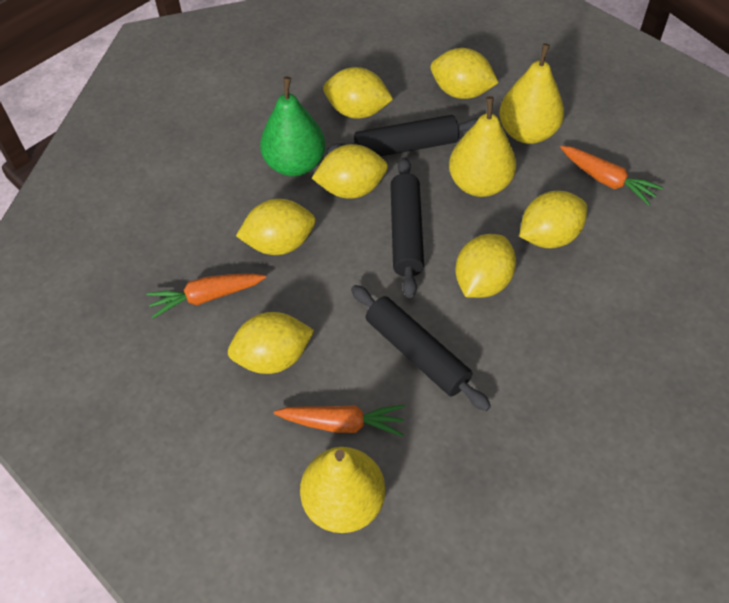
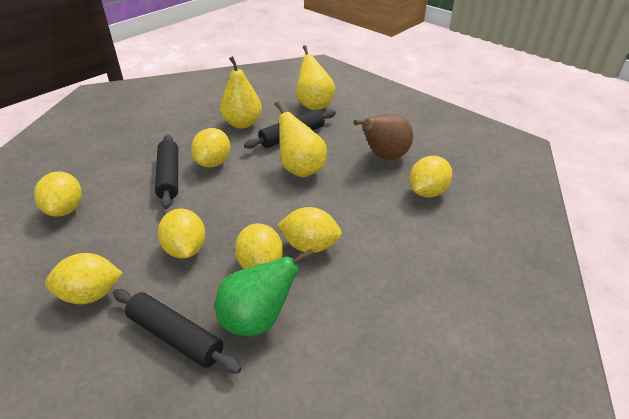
brown pear: 0 -> 1
orange carrot: 3 -> 0

